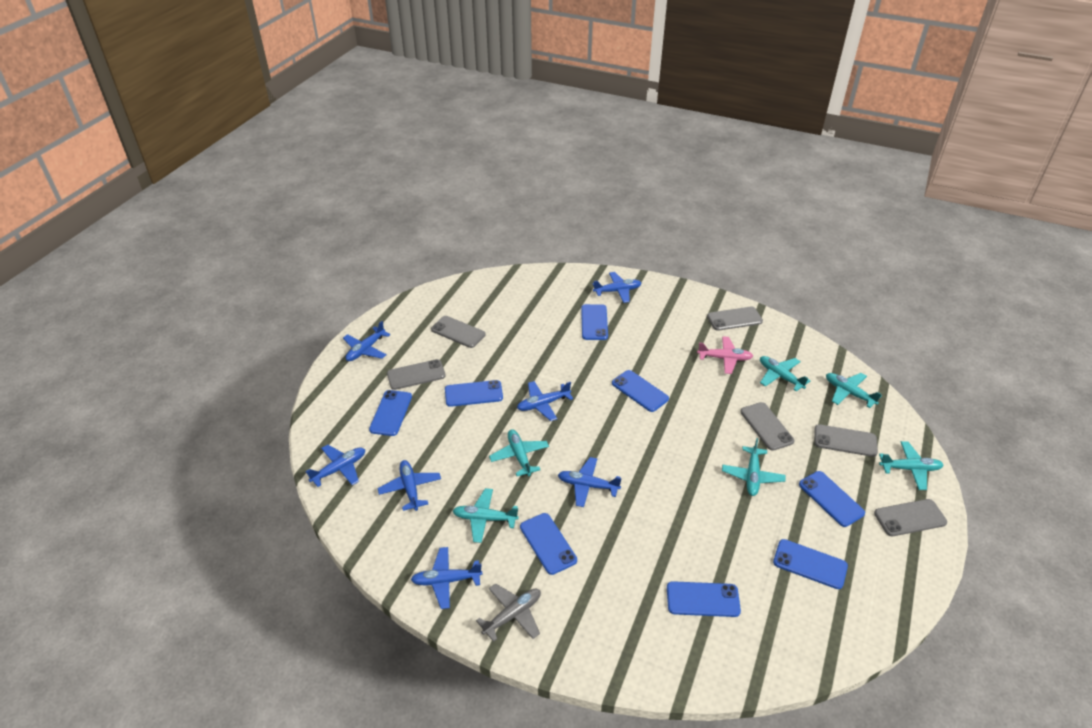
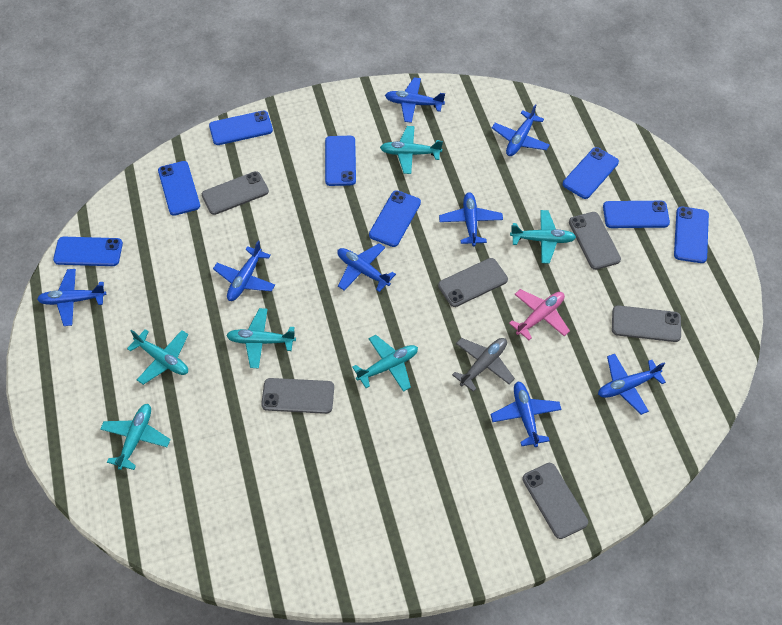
blue plane: 7 -> 8

